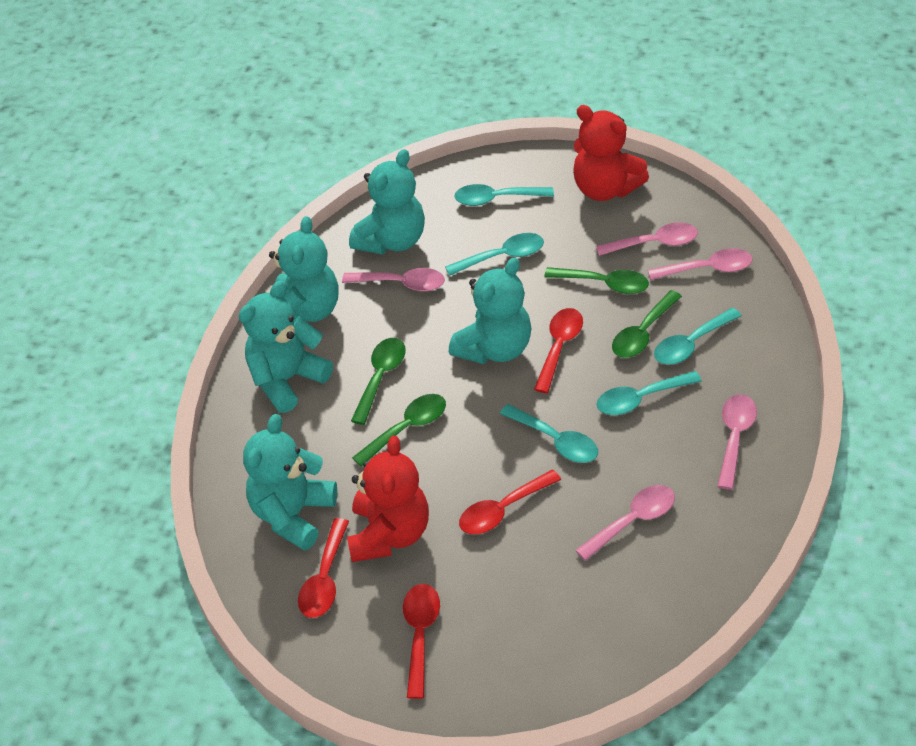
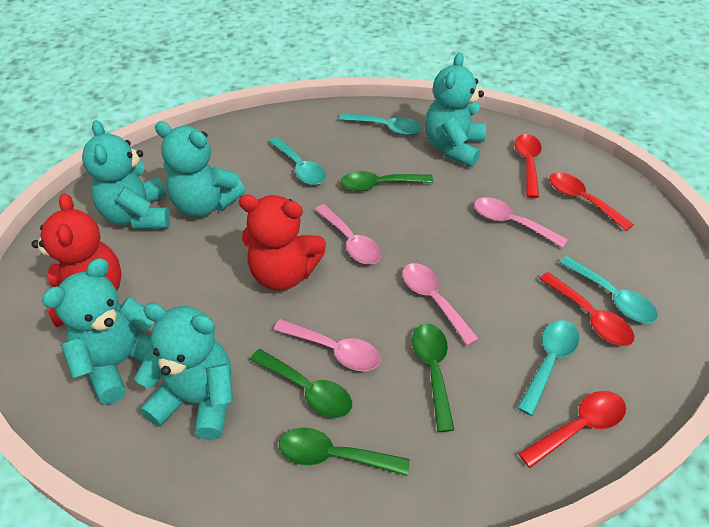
pink spoon: 5 -> 4
turquoise spoon: 5 -> 4

